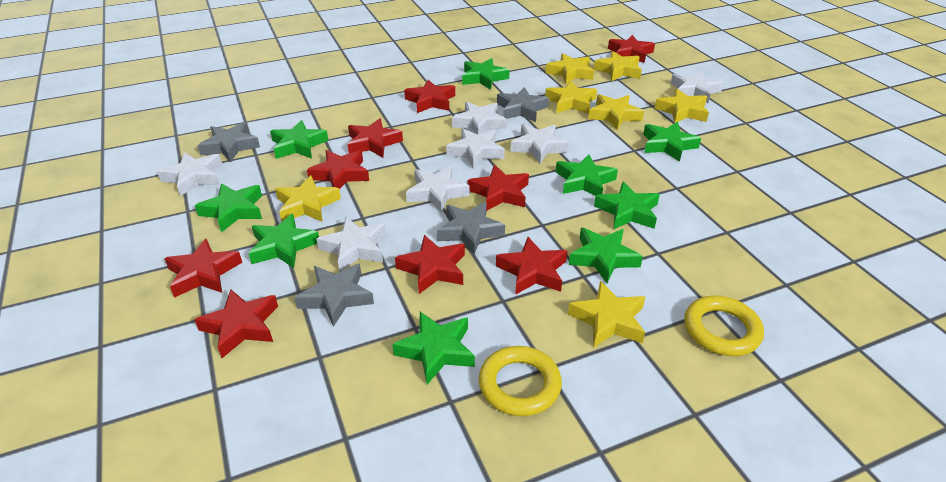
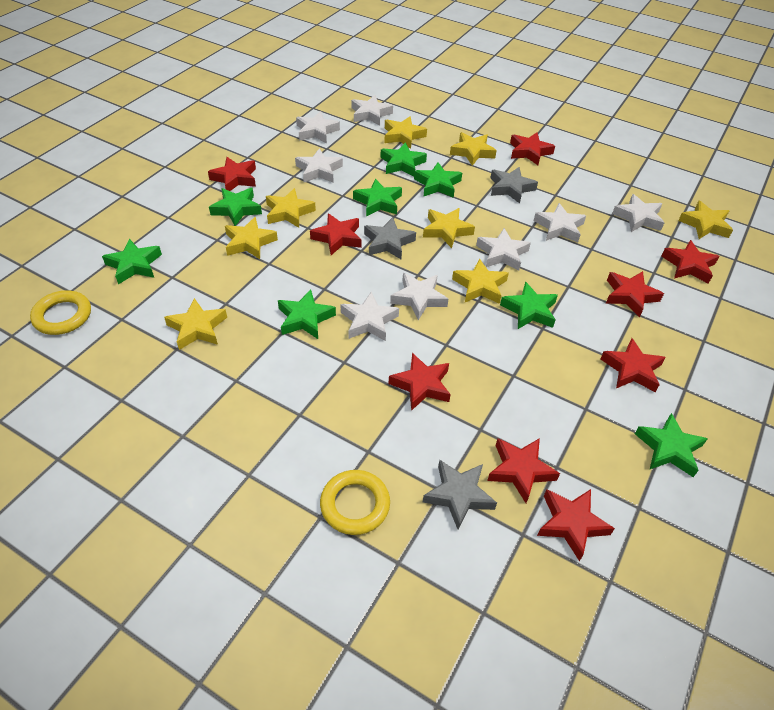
green star: 9 -> 8
grey star: 4 -> 3
white star: 7 -> 8
yellow star: 7 -> 8

